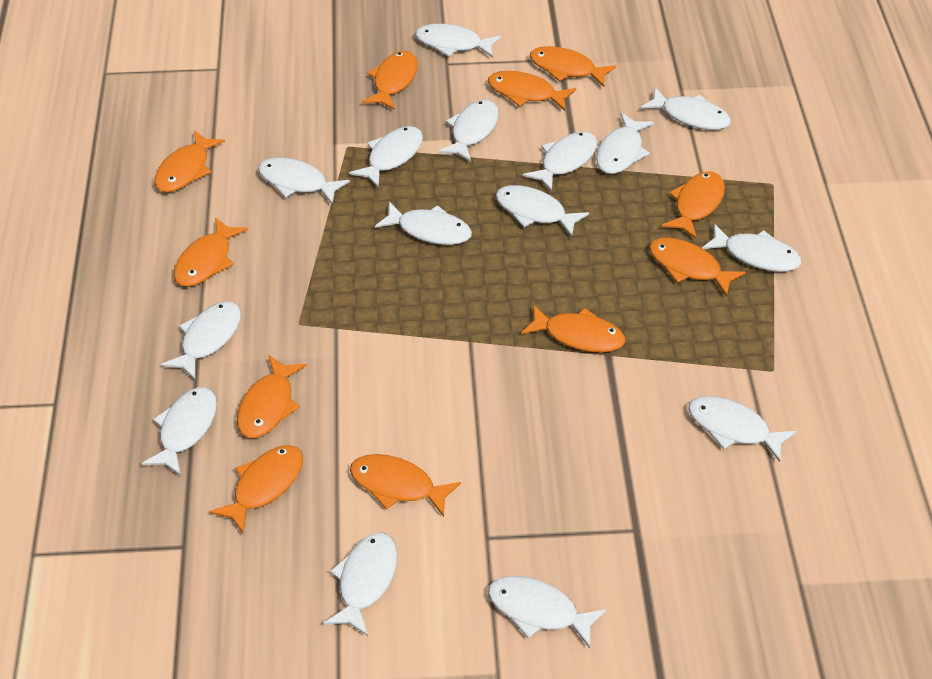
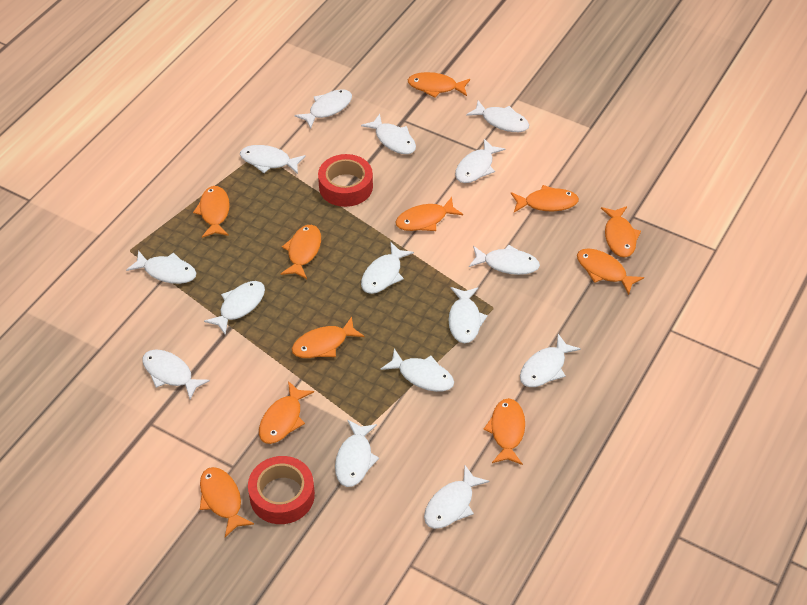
red tape: 0 -> 2

